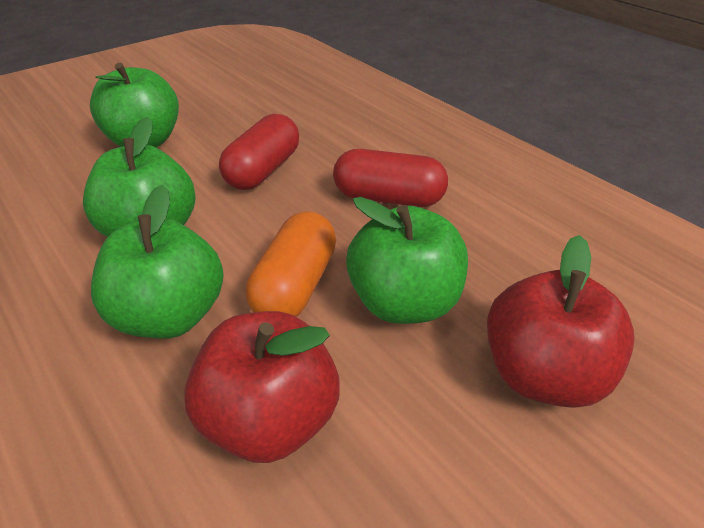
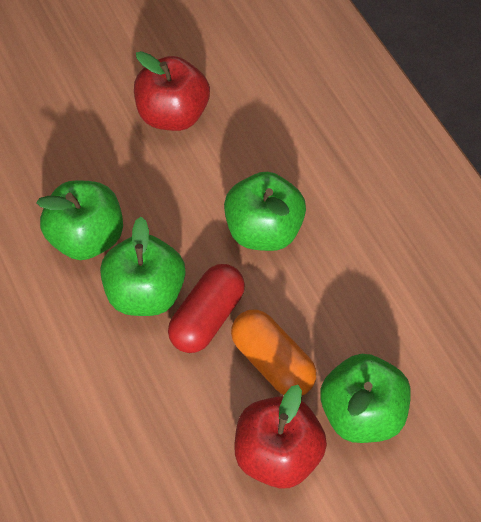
red capsule: 2 -> 1

